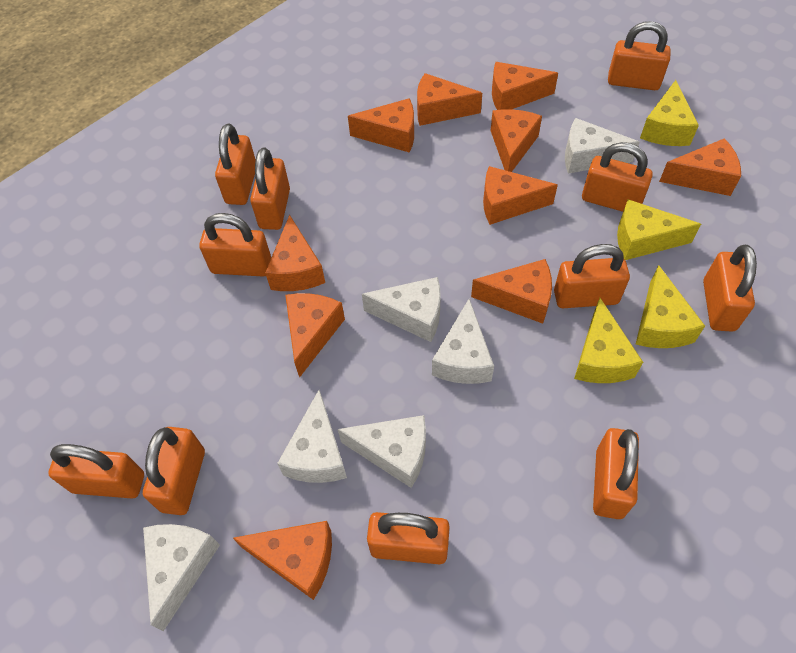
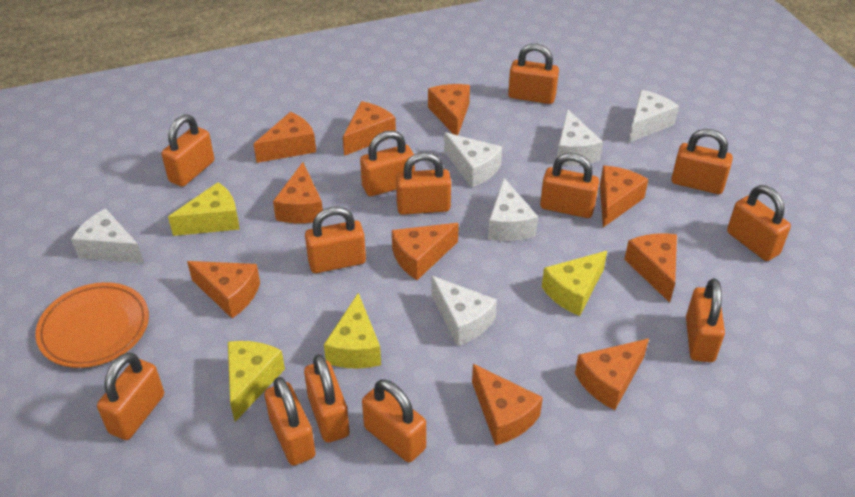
orange padlock: 11 -> 13
orange plate: 0 -> 1

